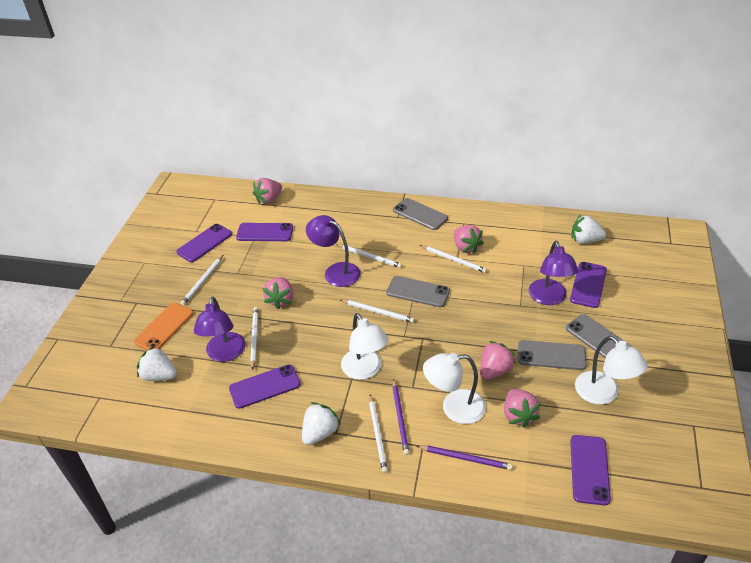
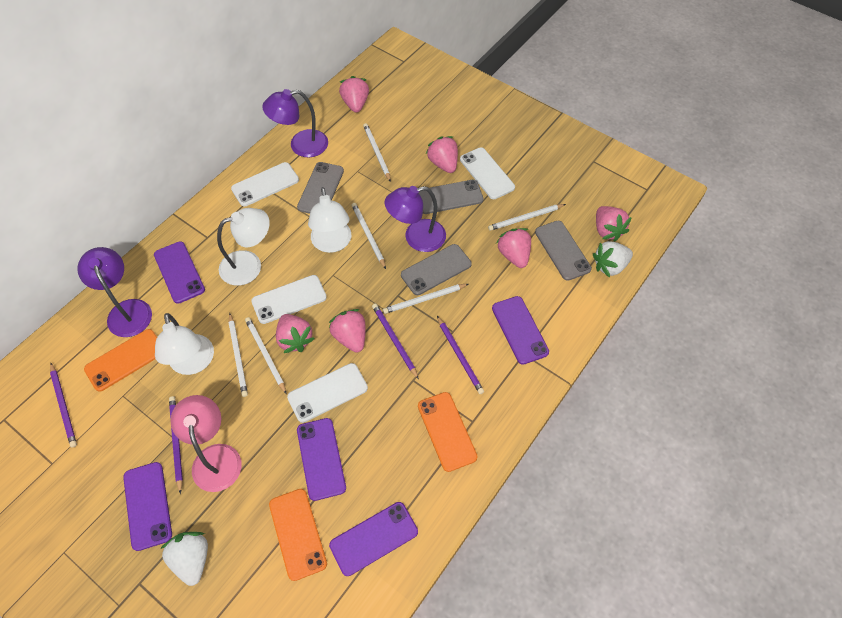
orange phone: 1 -> 3
pink lamp: 0 -> 1
pink strawberry: 5 -> 6
purple pencil: 2 -> 4
white phone: 0 -> 4
white strawberry: 3 -> 2

